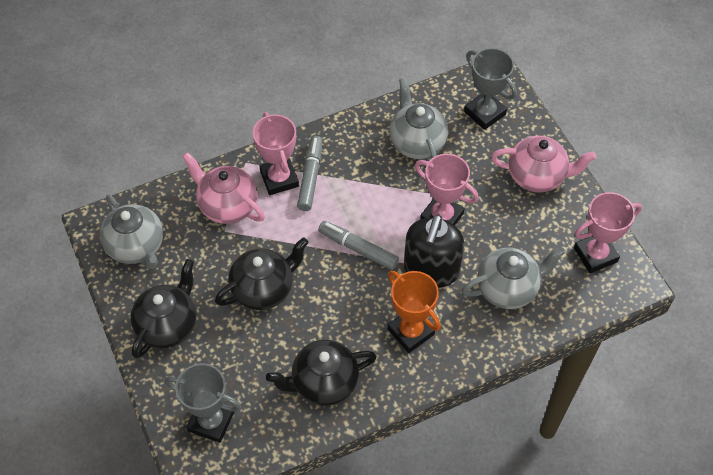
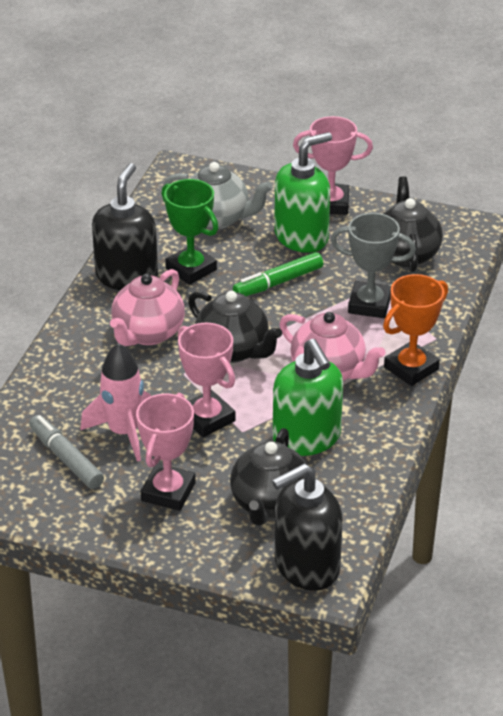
black soap dispenser: 1 -> 2
green marker: 0 -> 1
green soap dispenser: 0 -> 2
green trophy: 0 -> 1
grey marker: 2 -> 1
grey teapot: 3 -> 1
grey trophy: 2 -> 1
pink rocket: 0 -> 1

